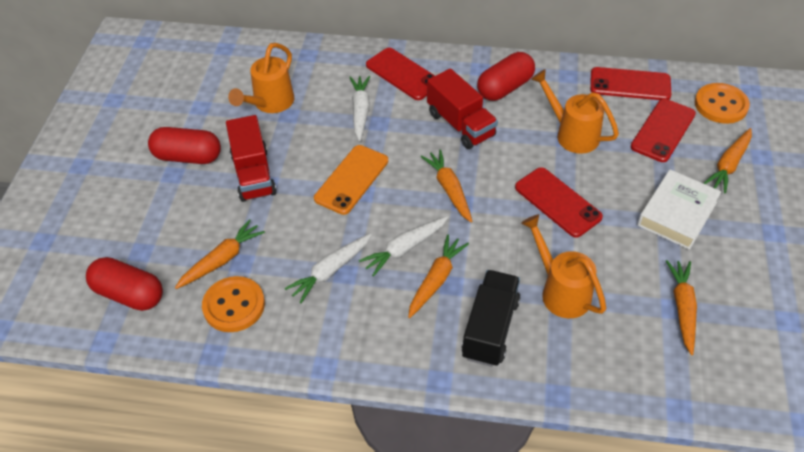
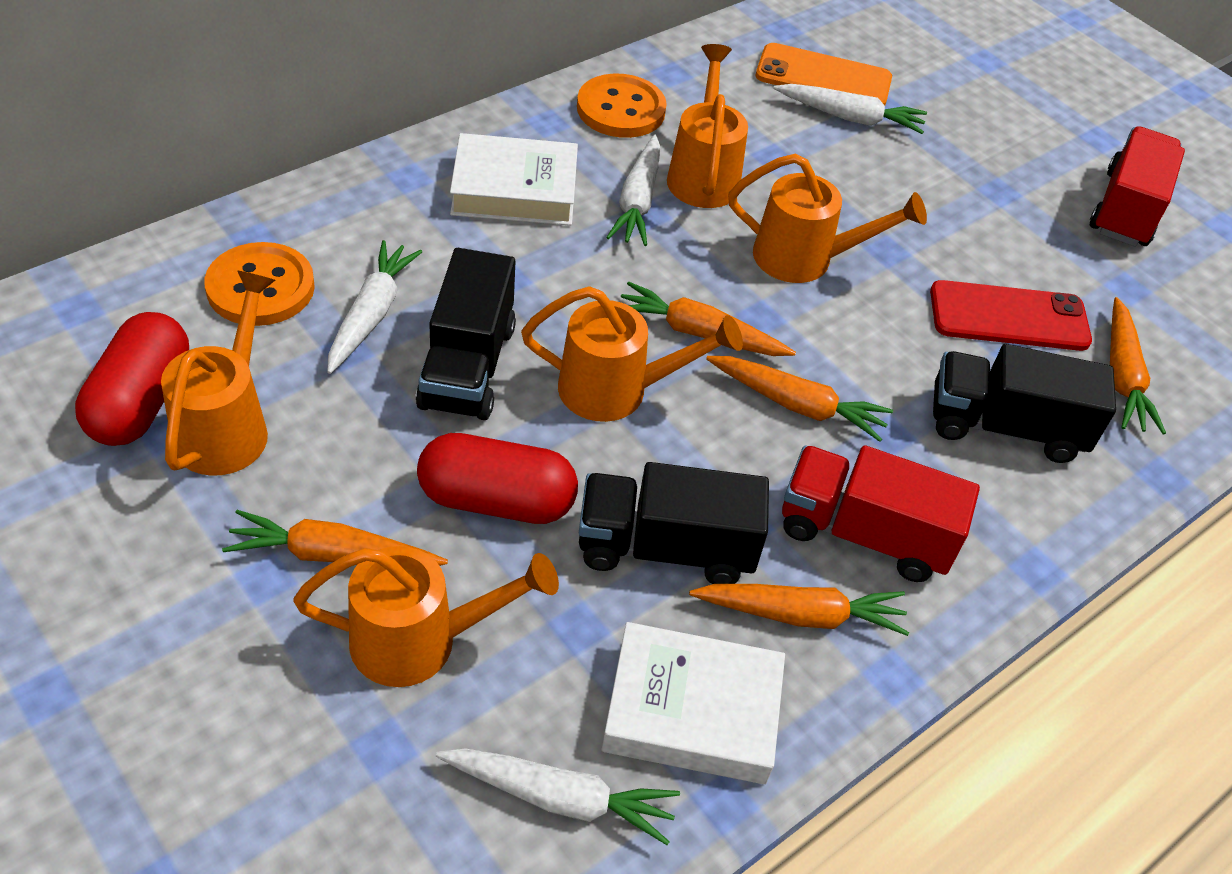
black truck: 1 -> 3
orange watering can: 3 -> 5
red capsule: 3 -> 2
red phone: 4 -> 1
white book: 1 -> 2
white carrot: 3 -> 4

